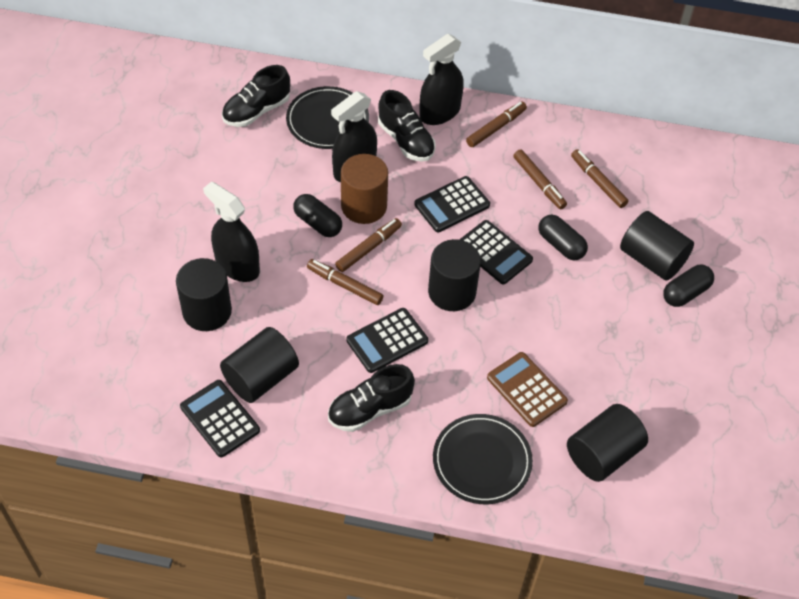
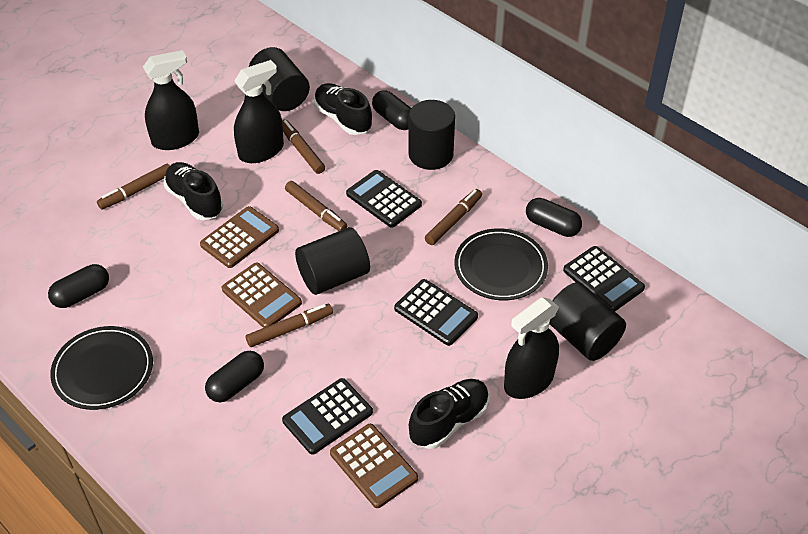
black capsule: 3 -> 4
black cylinder: 5 -> 4
brown calculator: 1 -> 3
brown cylinder: 1 -> 0

